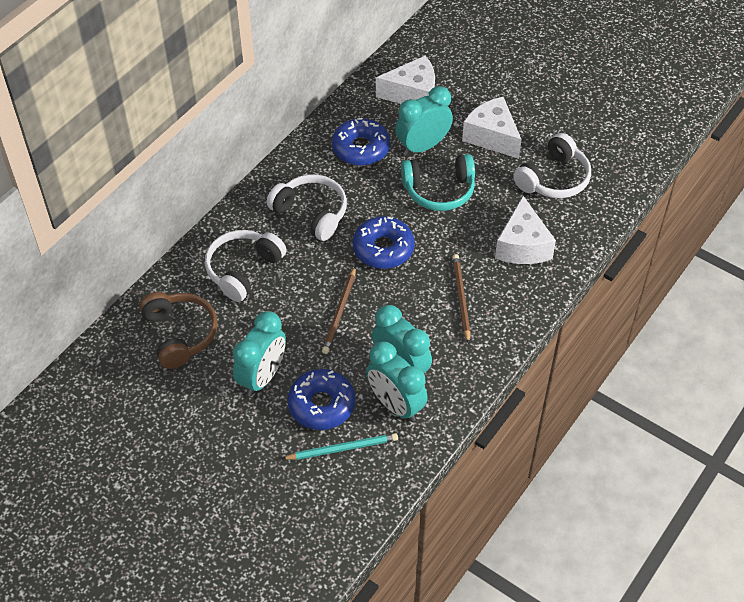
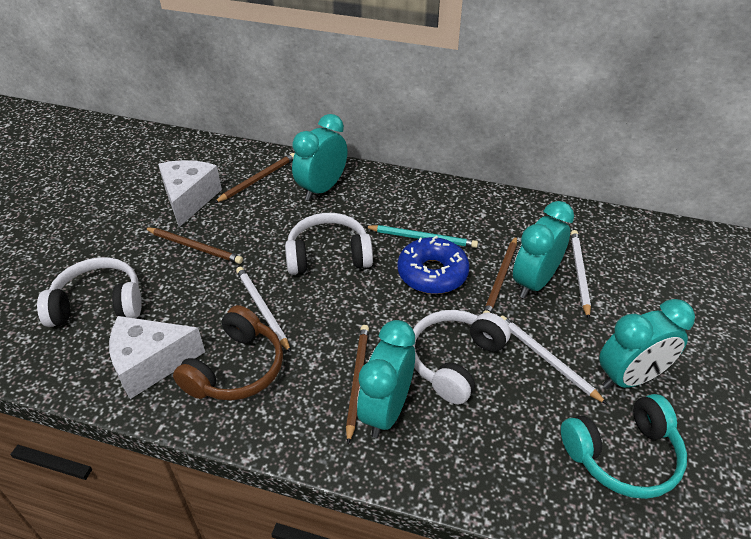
blue donut: 3 -> 1
brown pencil: 2 -> 4
white cheese: 3 -> 2
white pencil: 0 -> 3

